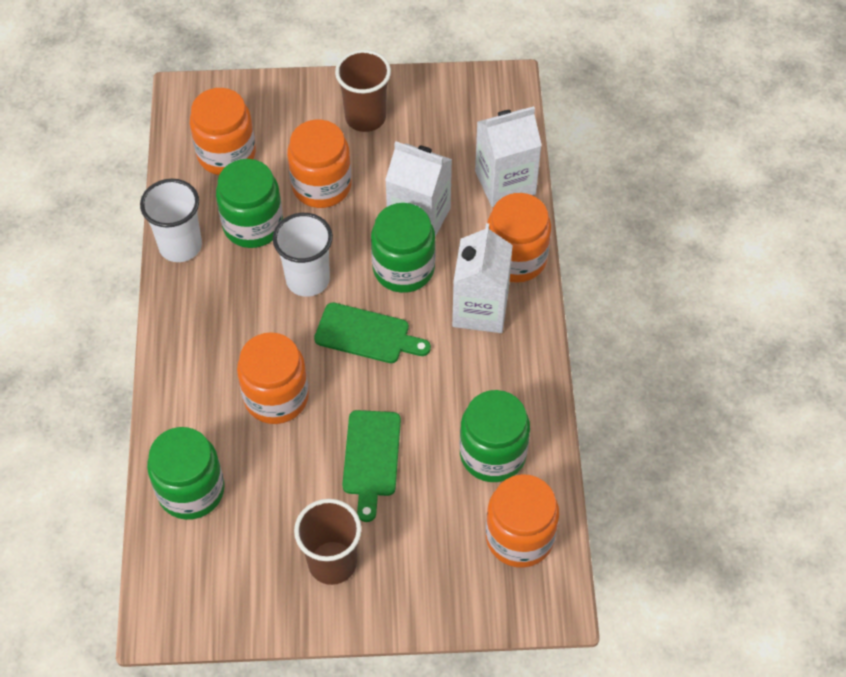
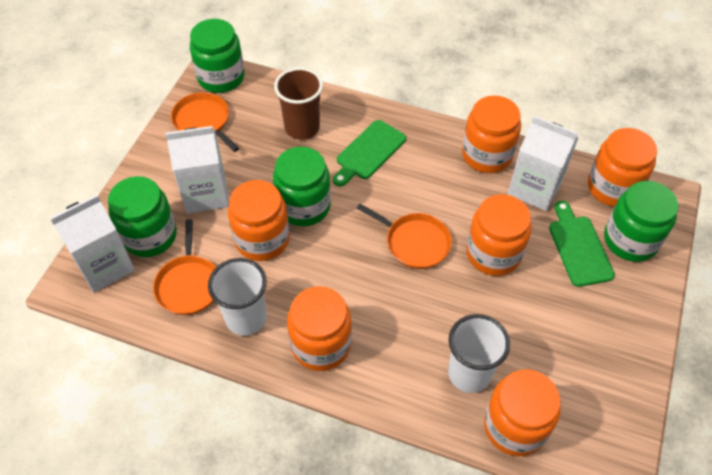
brown cup: 2 -> 1
orange jar: 5 -> 6
orange pan: 0 -> 3

